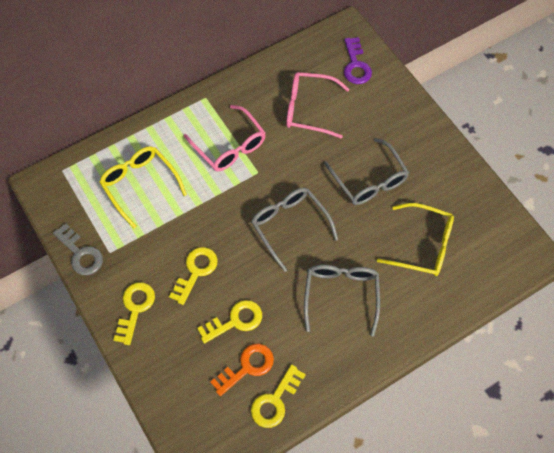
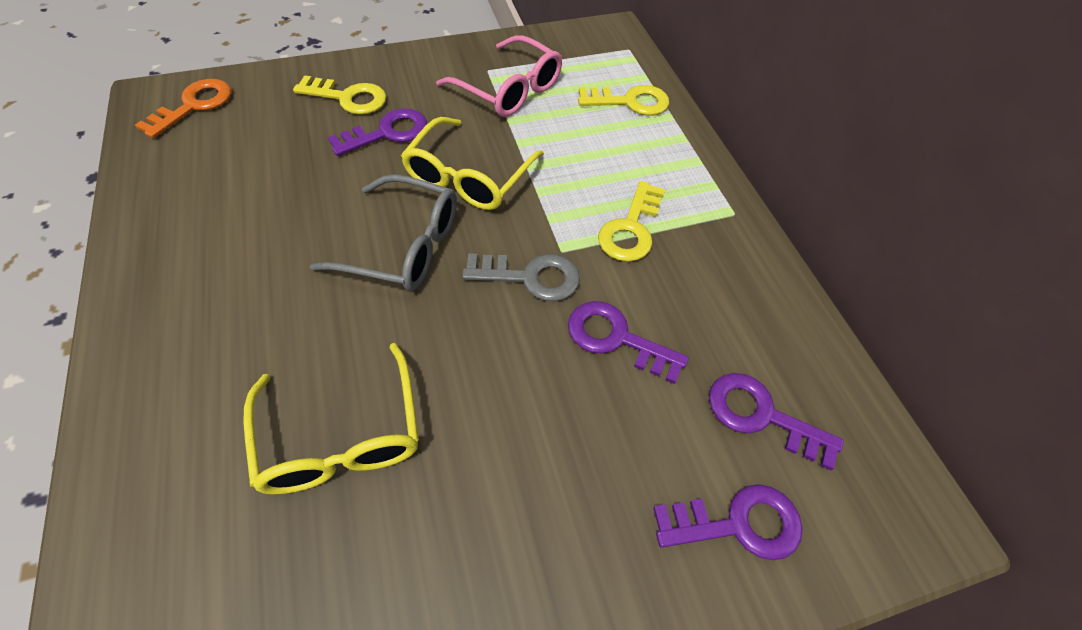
grey glasses: 3 -> 1
pink glasses: 2 -> 1
purple key: 1 -> 4
yellow key: 4 -> 3

